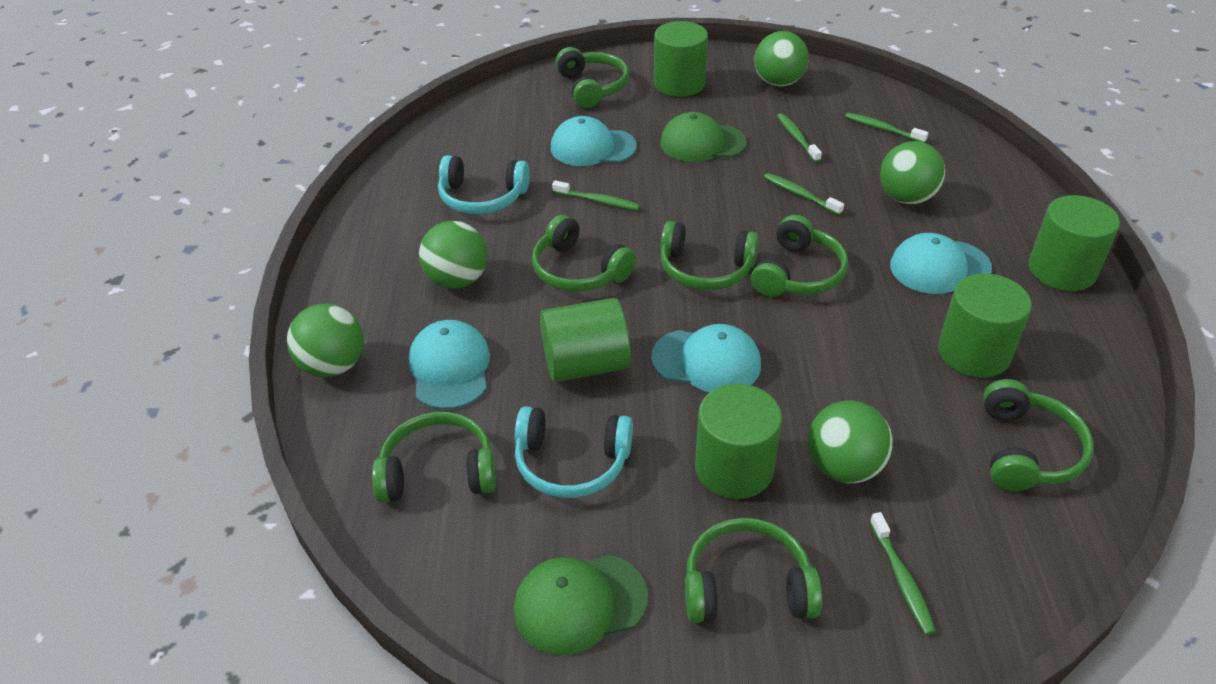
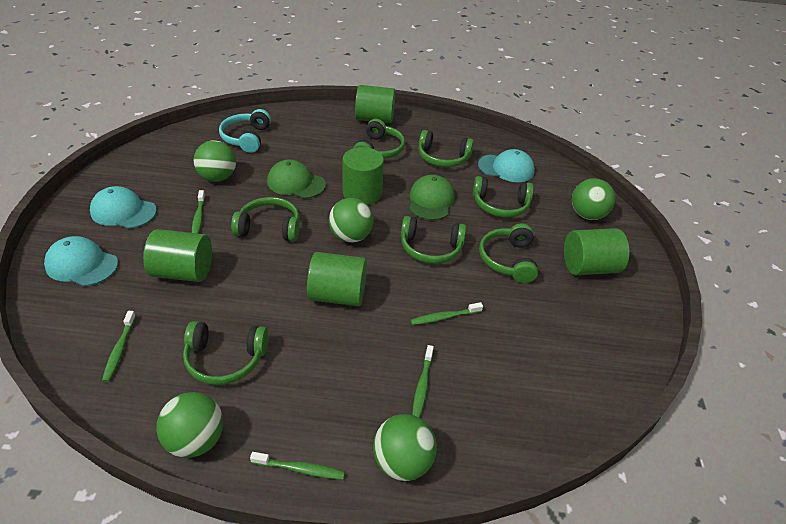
turquoise cap: 4 -> 3
turquoise headphones: 2 -> 1

